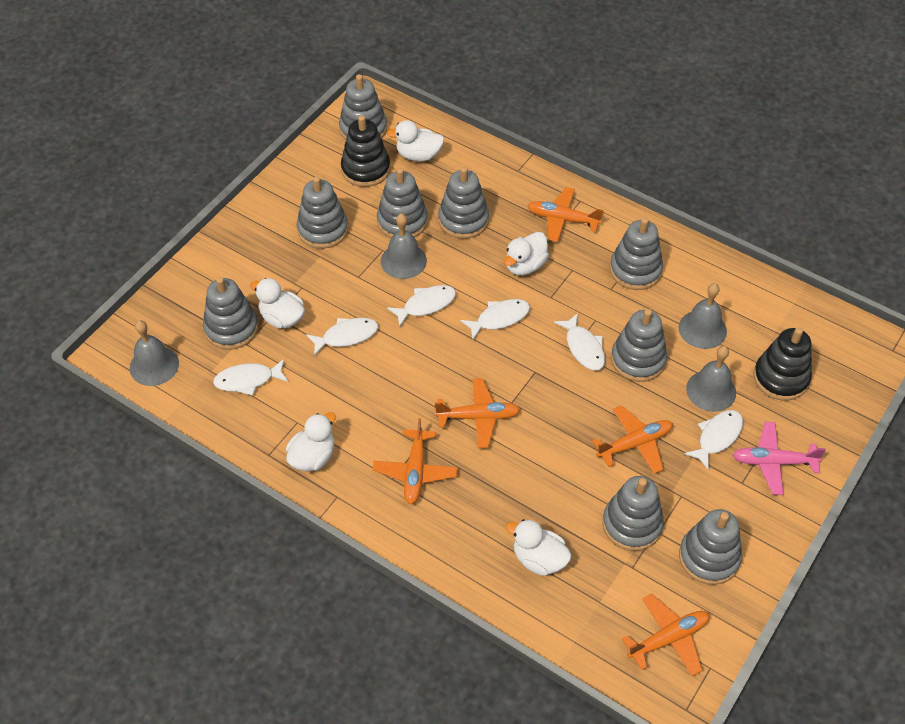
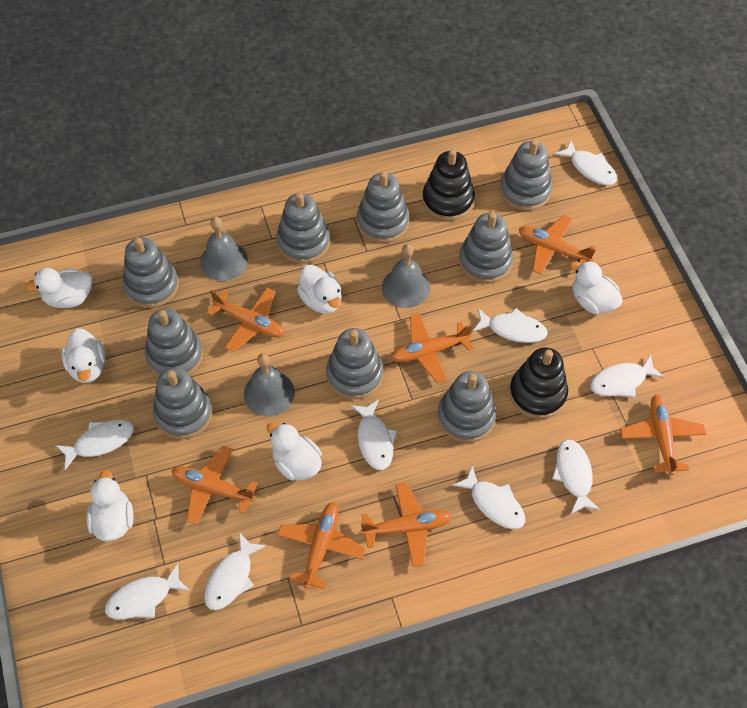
grey bell: 4 -> 3
orange plane: 5 -> 7
pink plane: 1 -> 0
white duck: 5 -> 6
white fish: 6 -> 9

